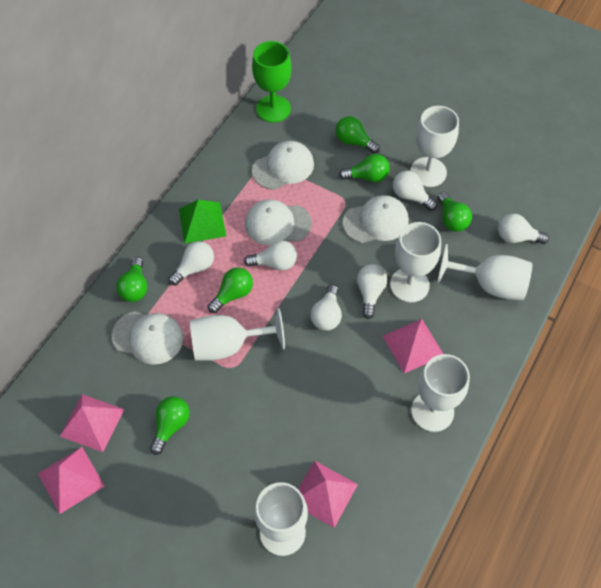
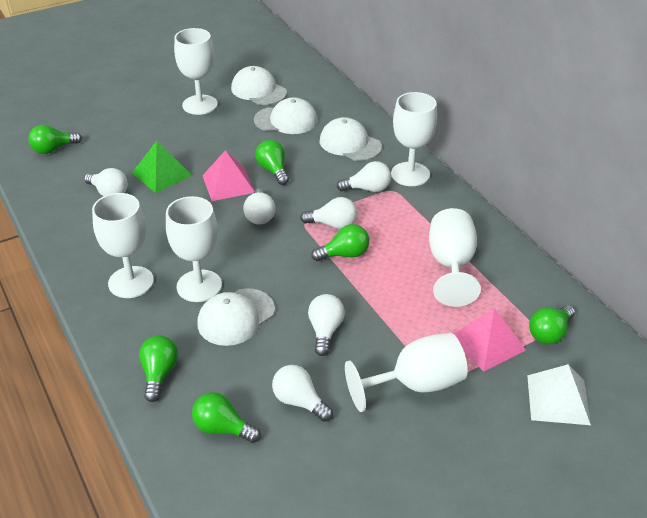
green goblet: 1 -> 0
pink pyramid: 4 -> 2
white pyramid: 0 -> 1

